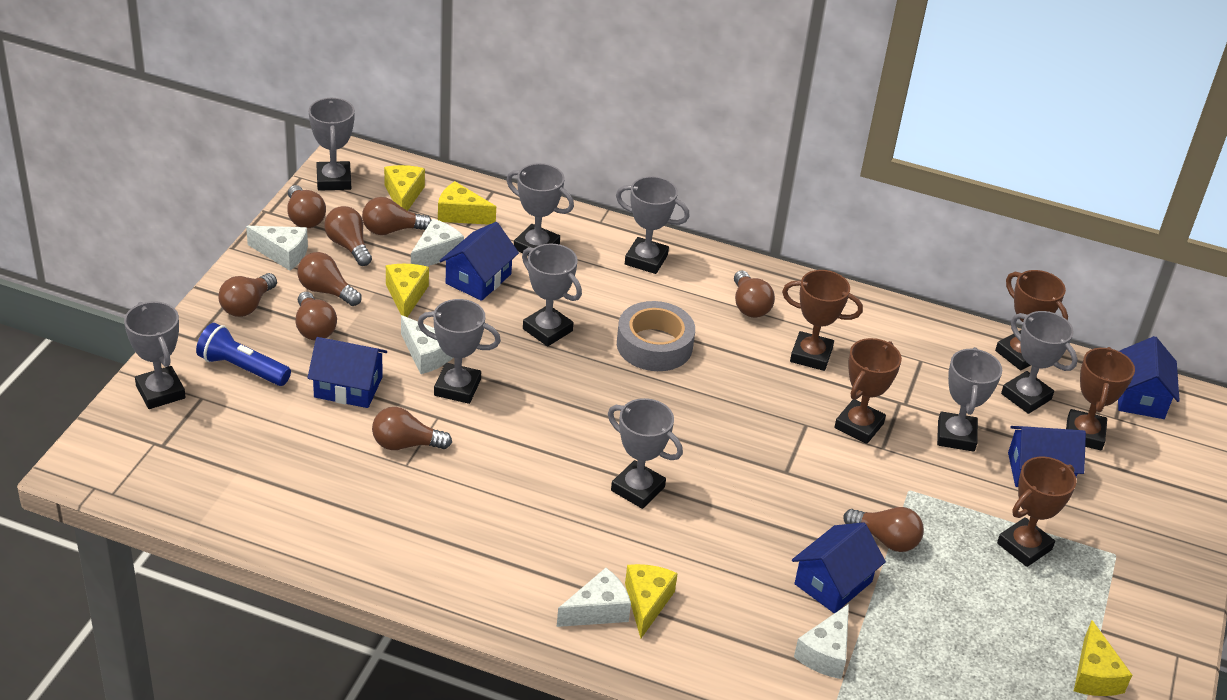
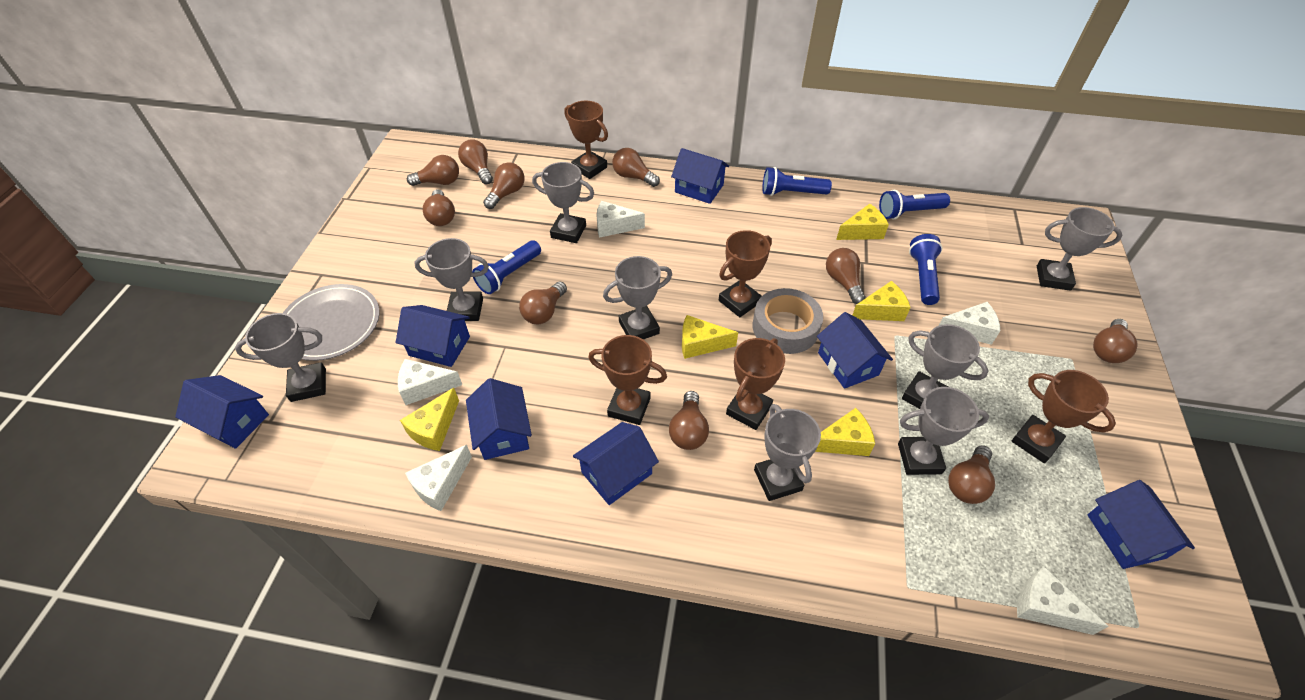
blue flashlight: 1 -> 4
blue house: 5 -> 7
brown light bulb: 9 -> 10
grey plate: 0 -> 1
grey trophy: 9 -> 8

